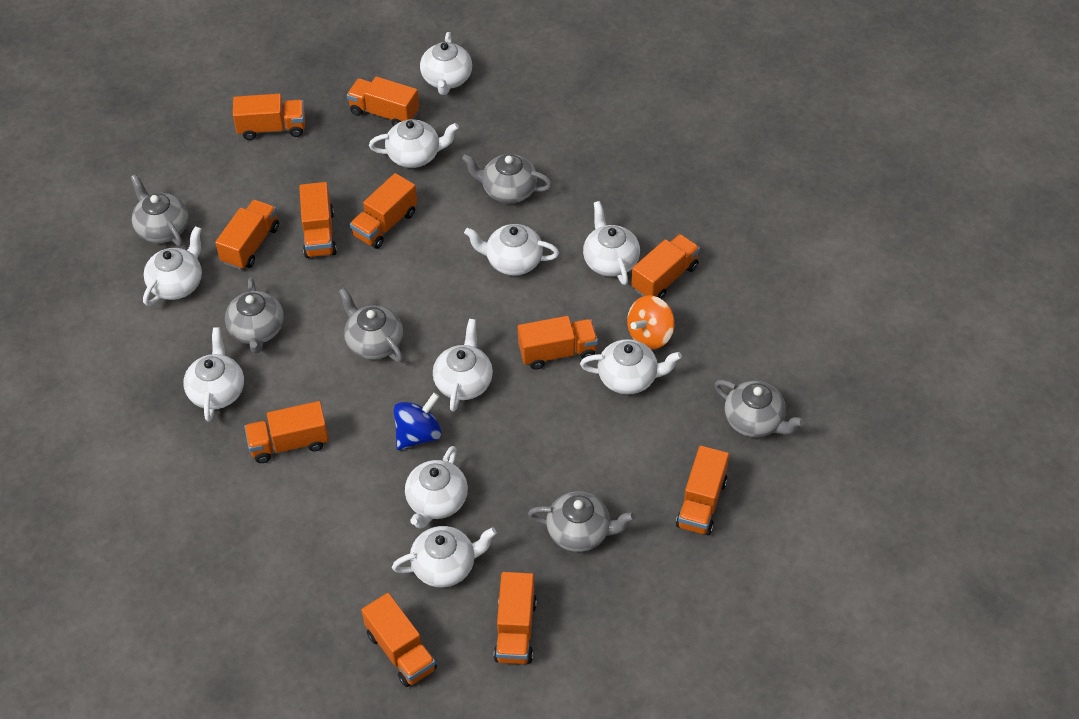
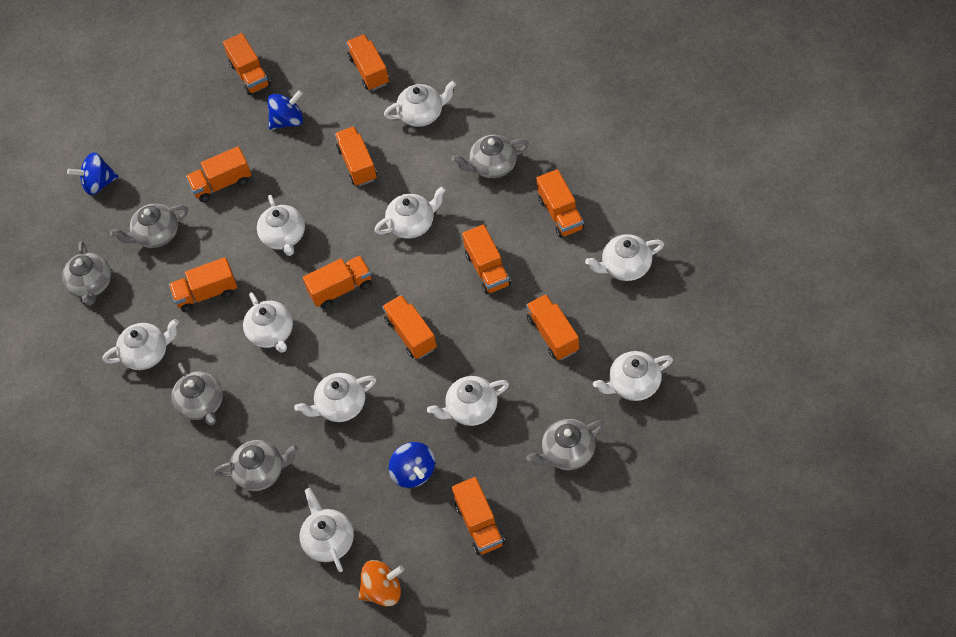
blue spinning top: 1 -> 3

